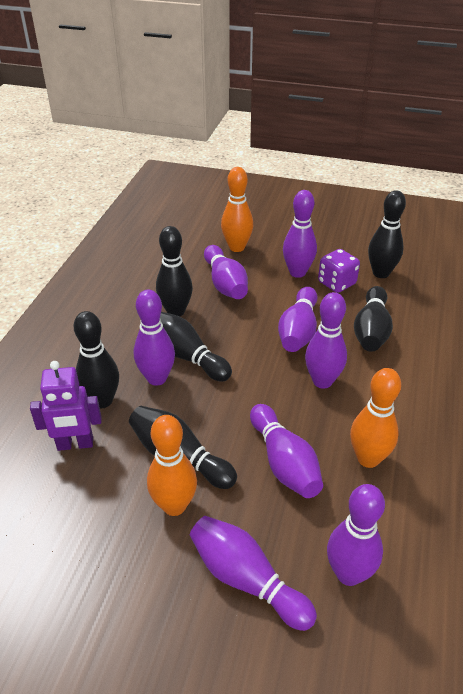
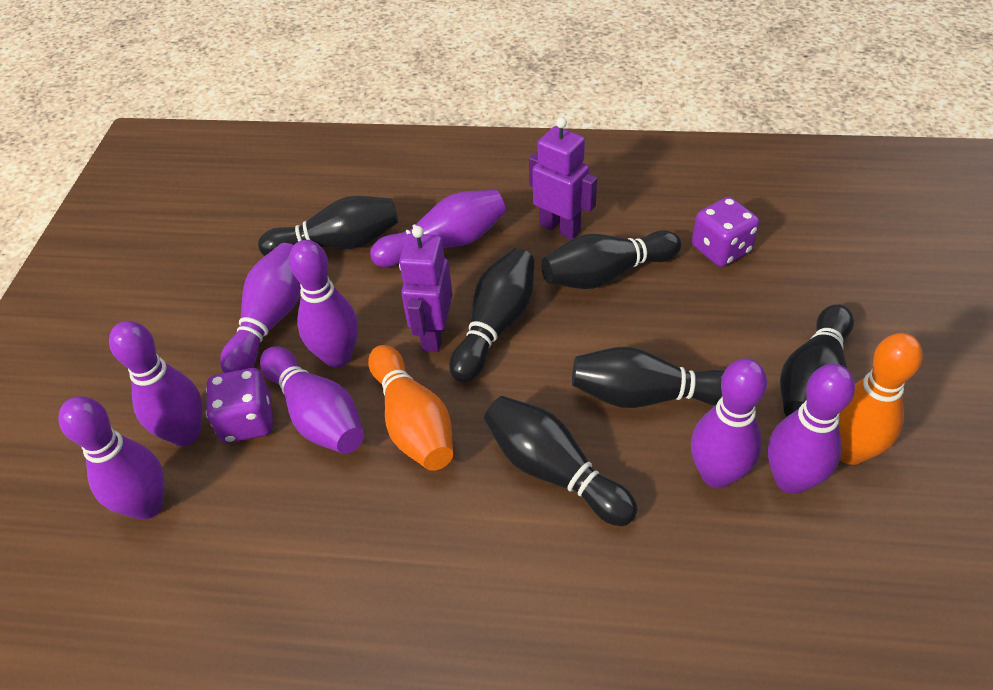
orange bowling pin: 3 -> 2
purple dice: 1 -> 2
purple robot: 1 -> 2

